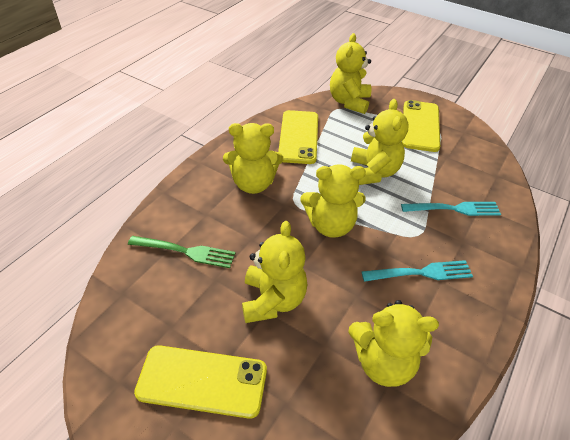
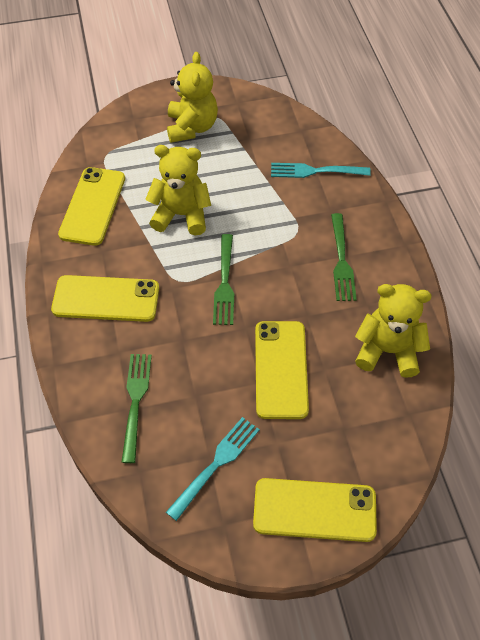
green fork: 1 -> 3
yellow phone: 3 -> 4
yellow teddy bear: 6 -> 3

